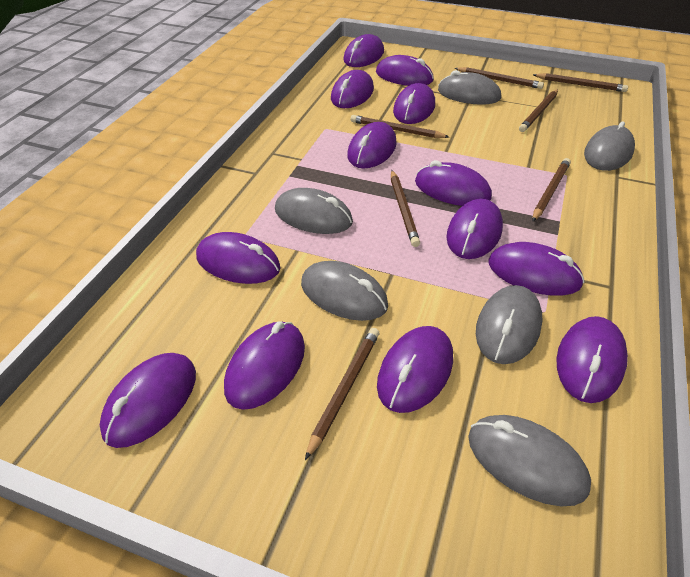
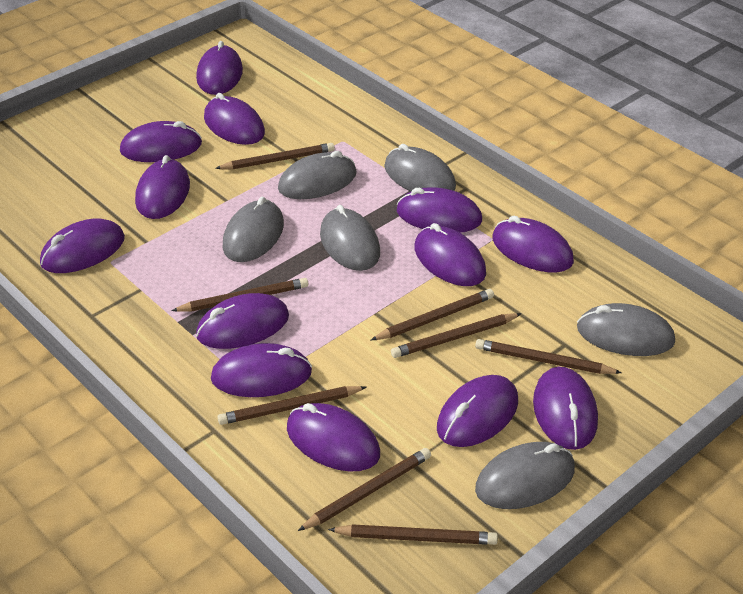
brown pencil: 7 -> 8

